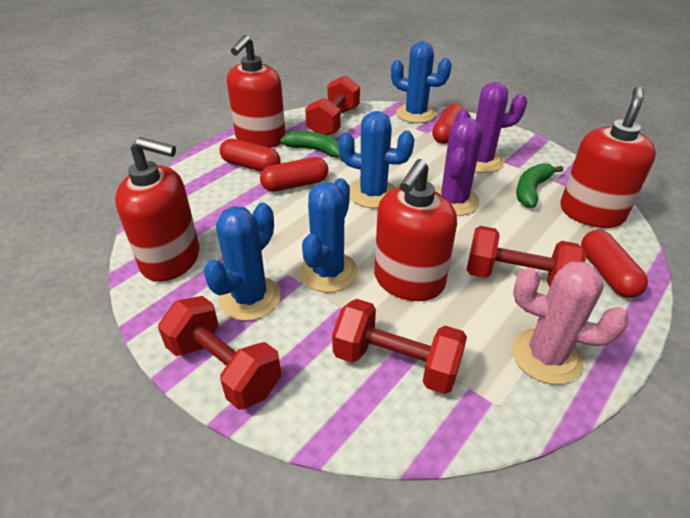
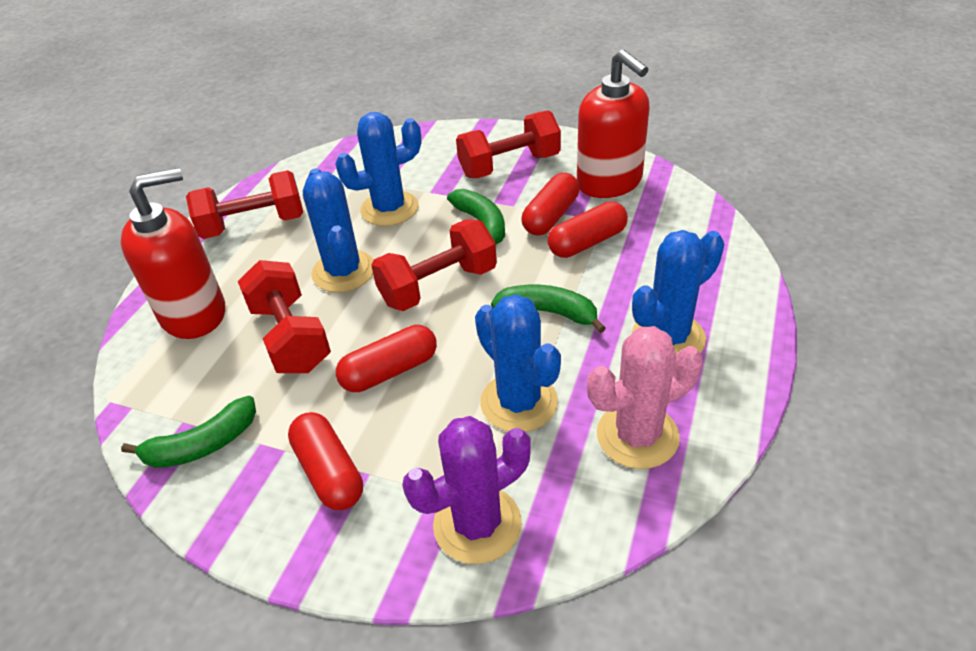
green banana: 2 -> 3
purple cactus: 2 -> 1
red soap dispenser: 4 -> 2

